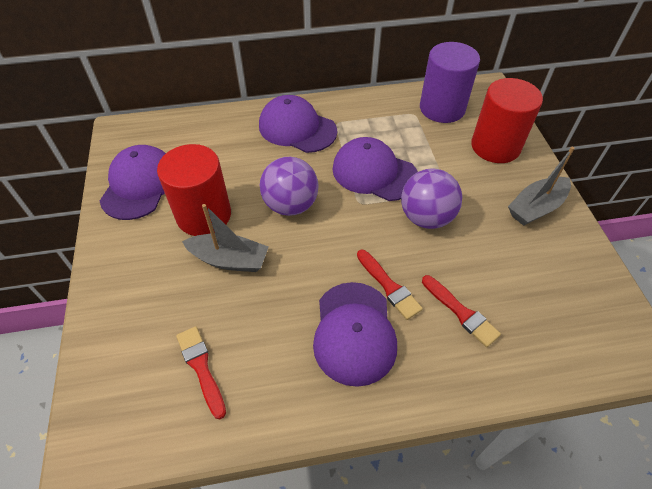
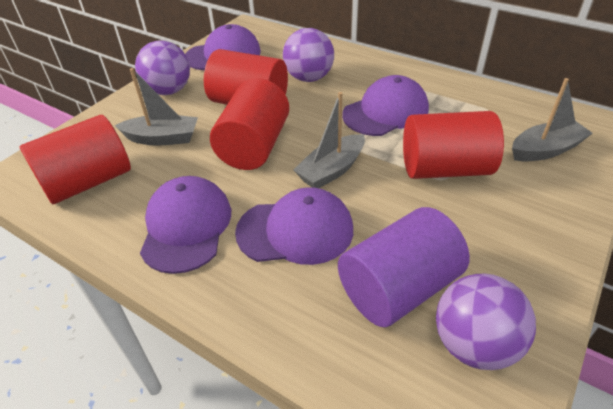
grey boat: 2 -> 3
purple ball: 2 -> 3
red brush: 3 -> 0
red cylinder: 2 -> 4

